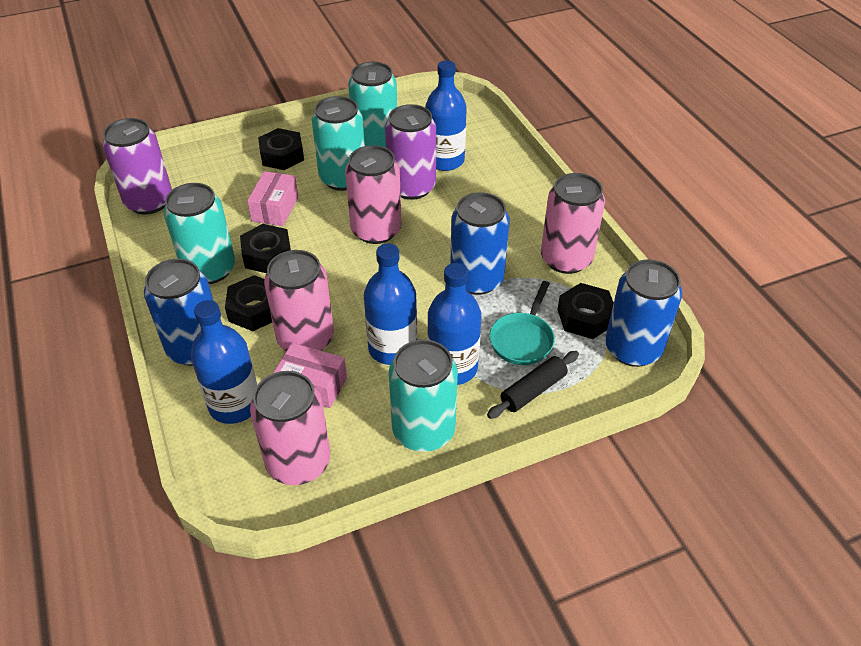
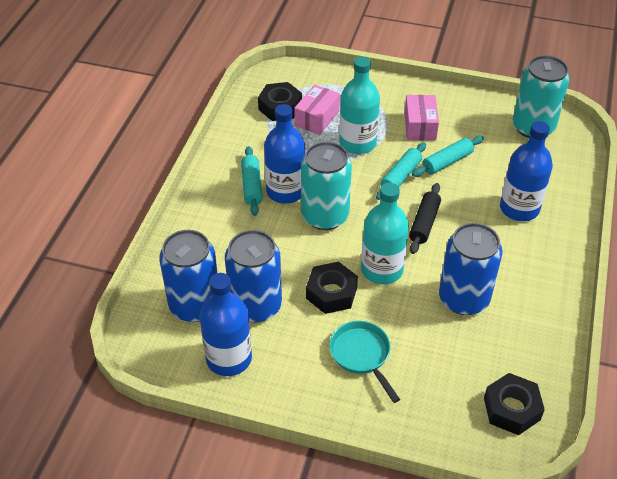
black nut: 4 -> 3
blue bottle: 4 -> 3
pink can: 4 -> 0
purple can: 2 -> 0
turquoise bottle: 0 -> 2
turquoise can: 4 -> 2
turquoise rolling pin: 0 -> 3

